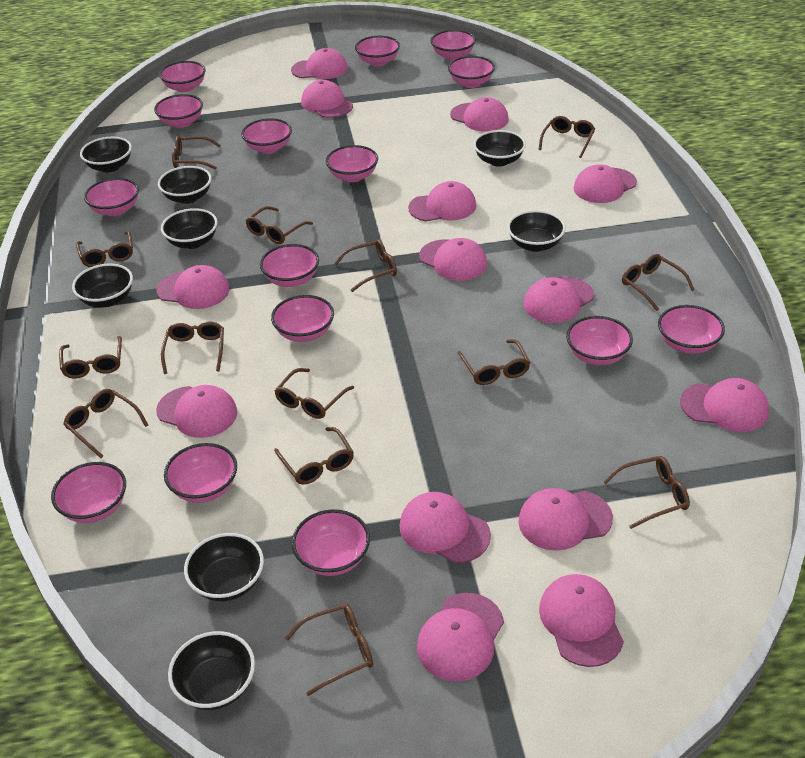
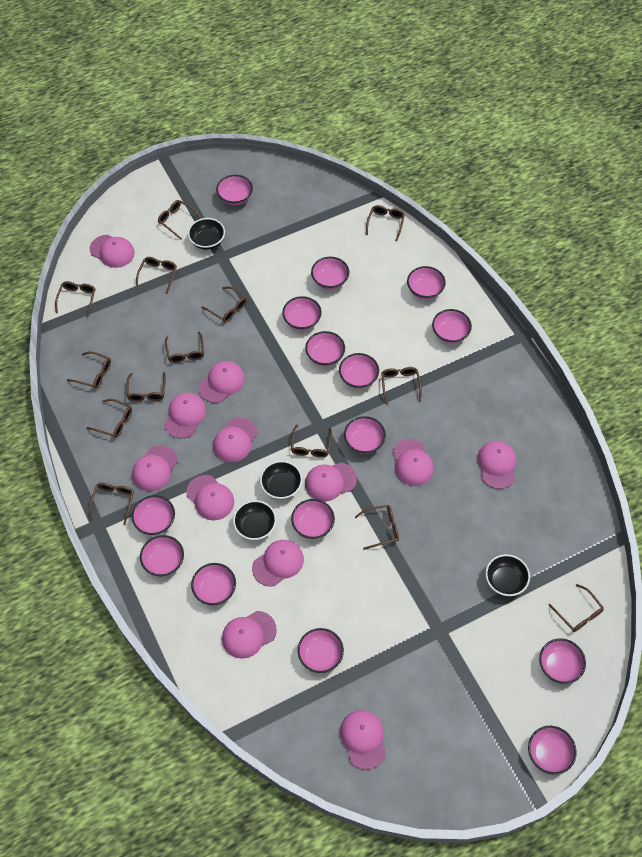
black bowl: 8 -> 4
pink cap: 14 -> 12

